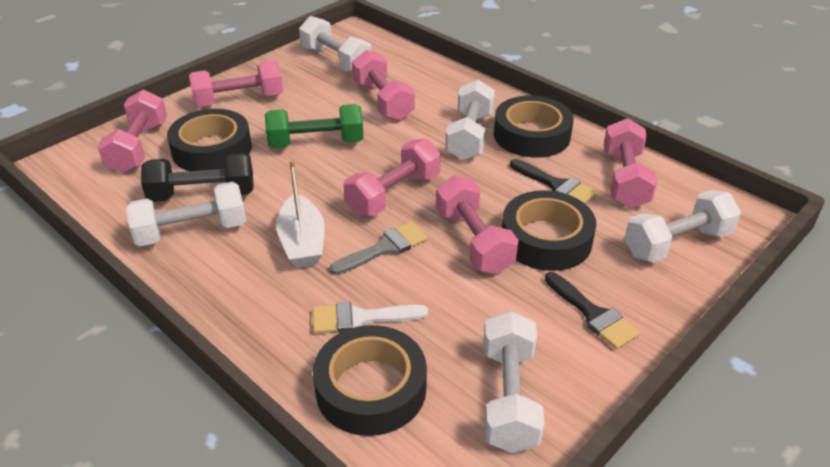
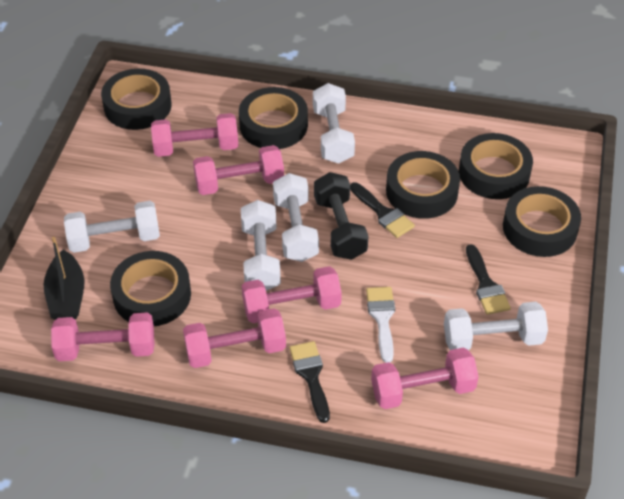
black boat: 0 -> 1
black brush: 2 -> 3
black tape: 4 -> 6
green dumbbell: 1 -> 0
grey brush: 1 -> 0
white boat: 1 -> 0

